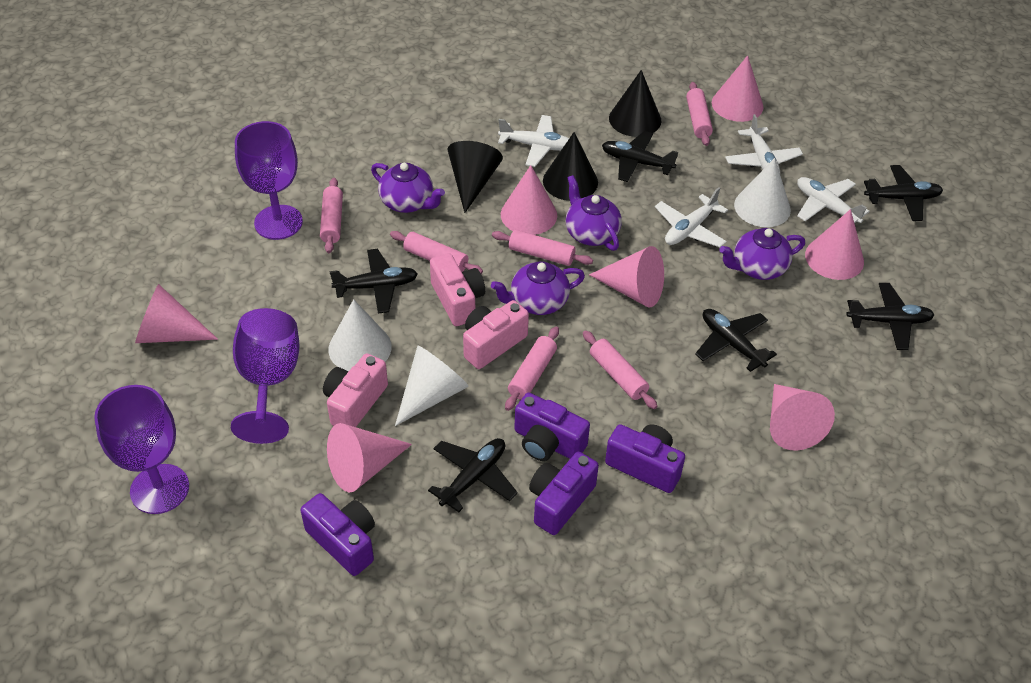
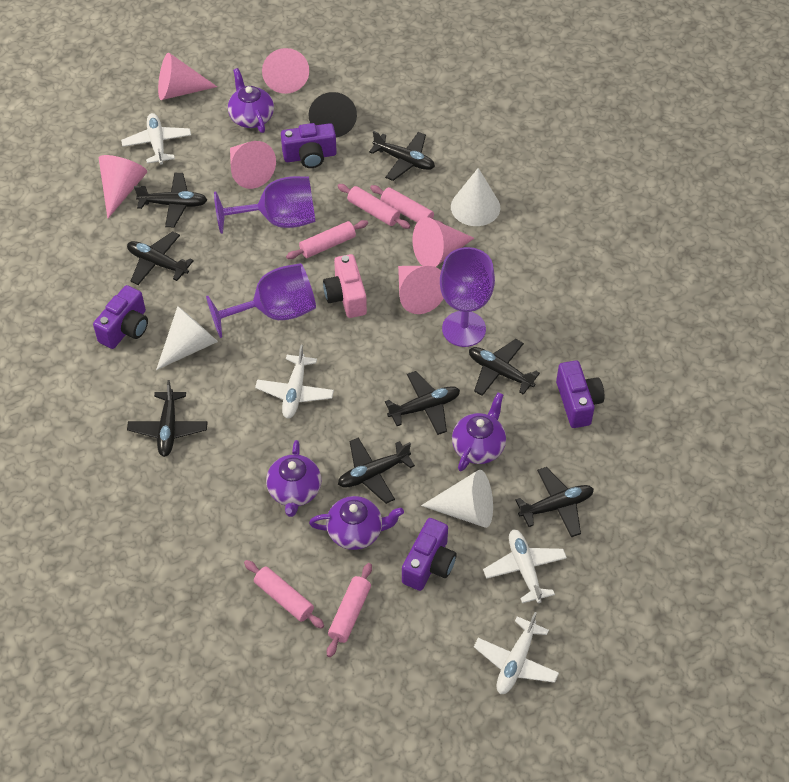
black cone: 3 -> 1
black plane: 6 -> 8
pink camera: 3 -> 1
pink cone: 7 -> 6
pink rolling pin: 6 -> 5

